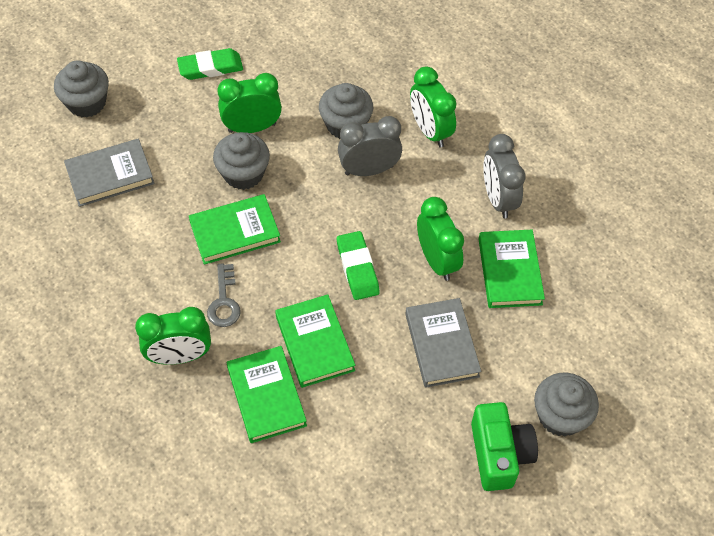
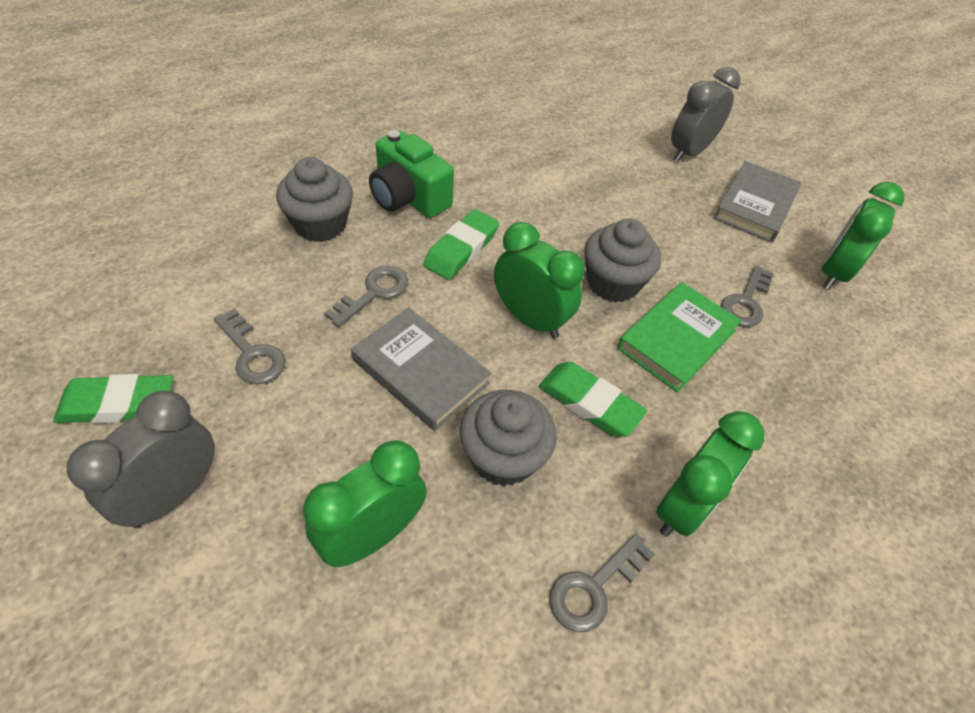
green book: 4 -> 1
green eraser: 2 -> 3
grey cupcake: 4 -> 3
grey key: 1 -> 4

